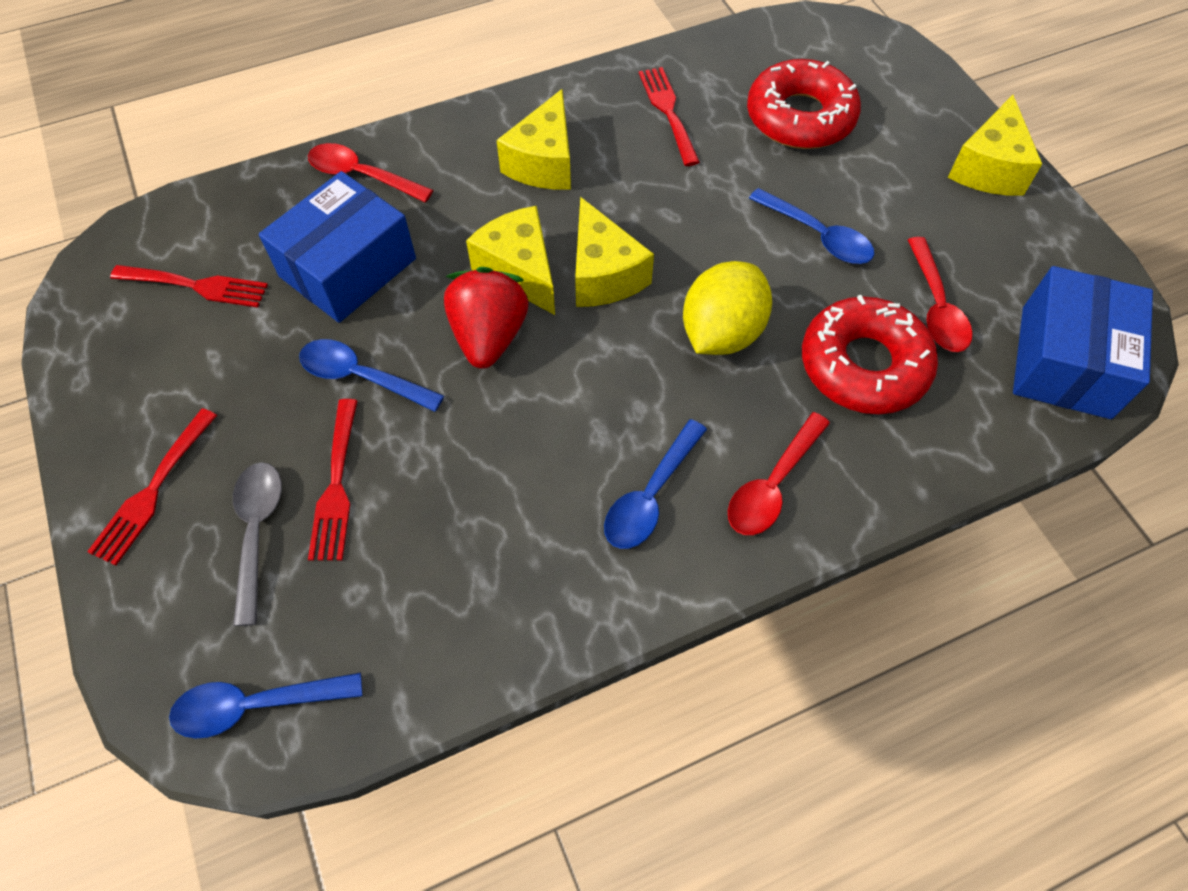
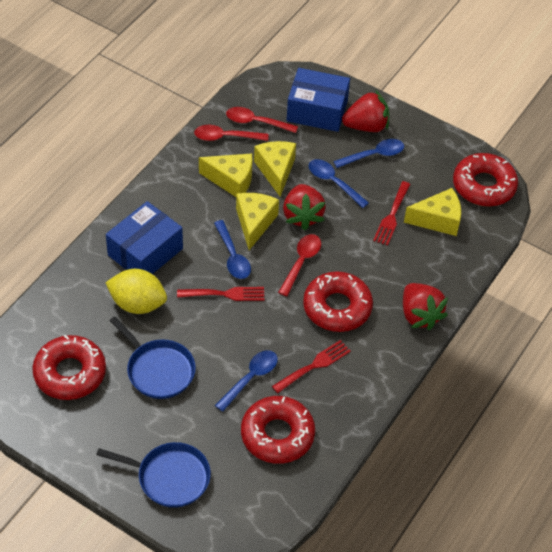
blue pan: 0 -> 2
grey spoon: 1 -> 0
red donut: 2 -> 4
red fork: 4 -> 3
red strawberry: 1 -> 3

